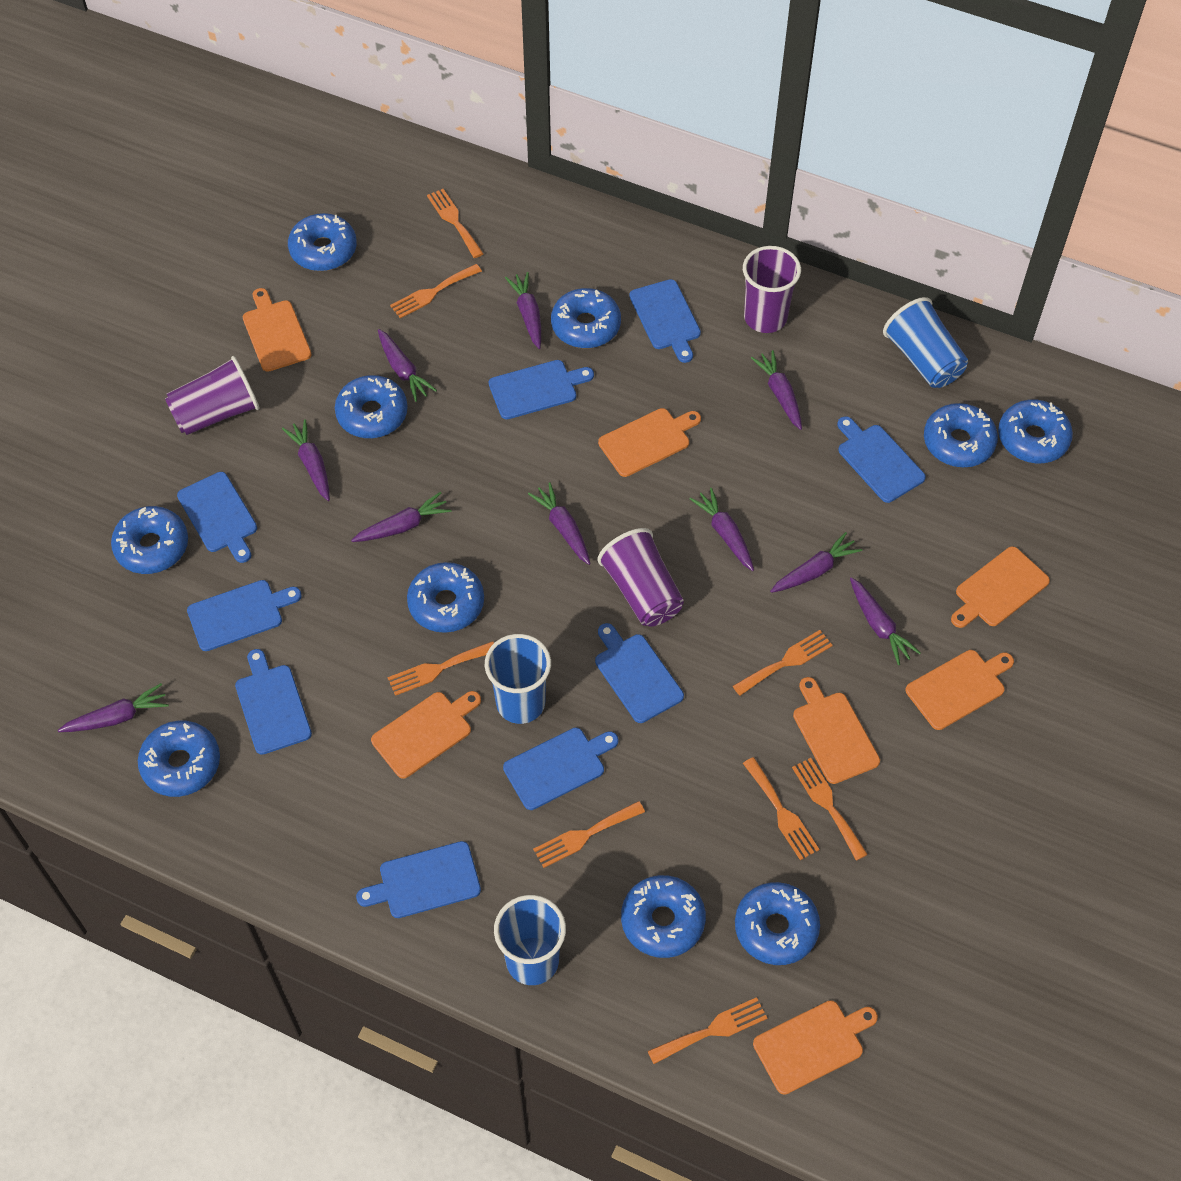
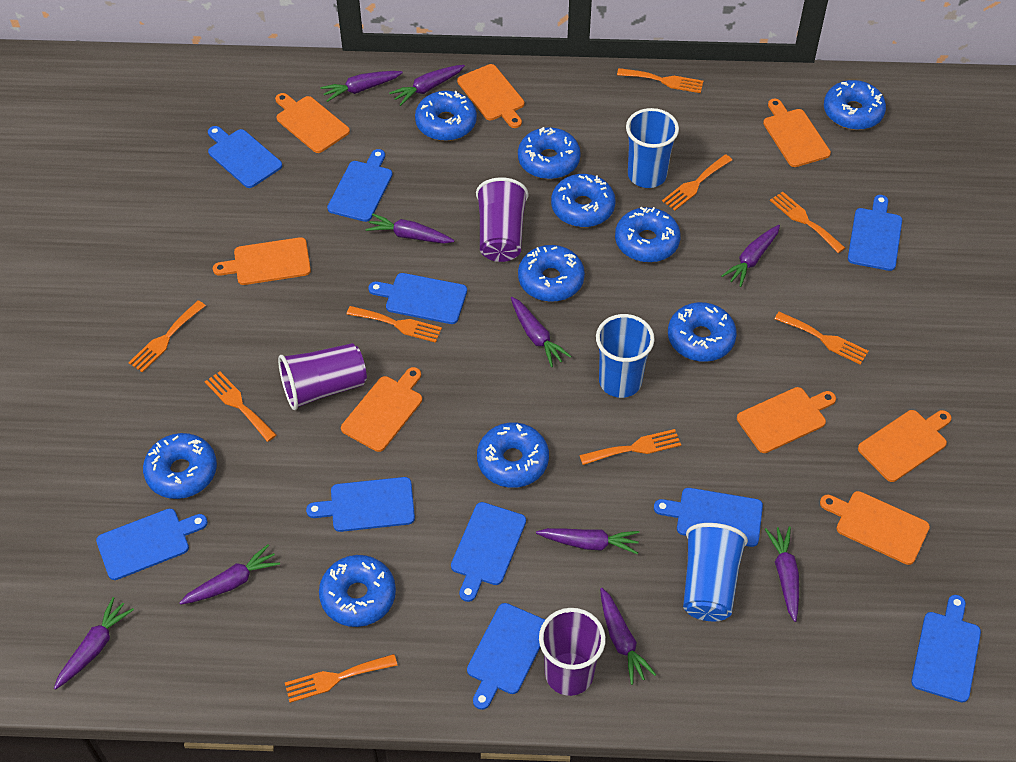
blue cutting board: 9 -> 10
orange cutting board: 7 -> 8
orange fork: 8 -> 9

